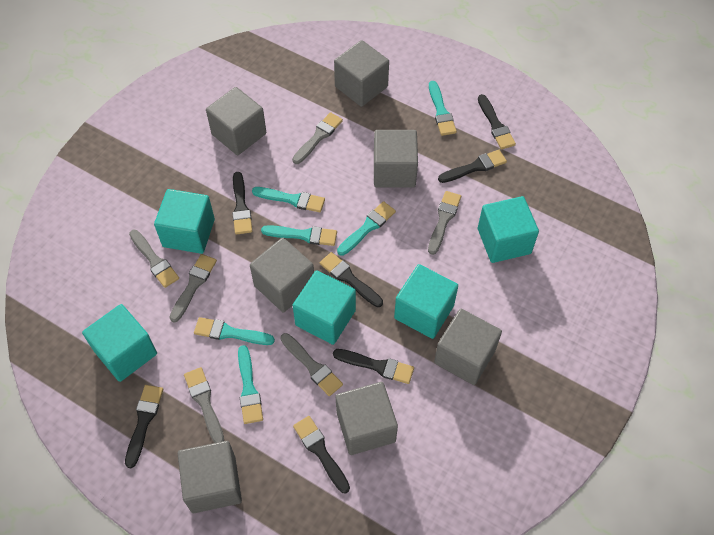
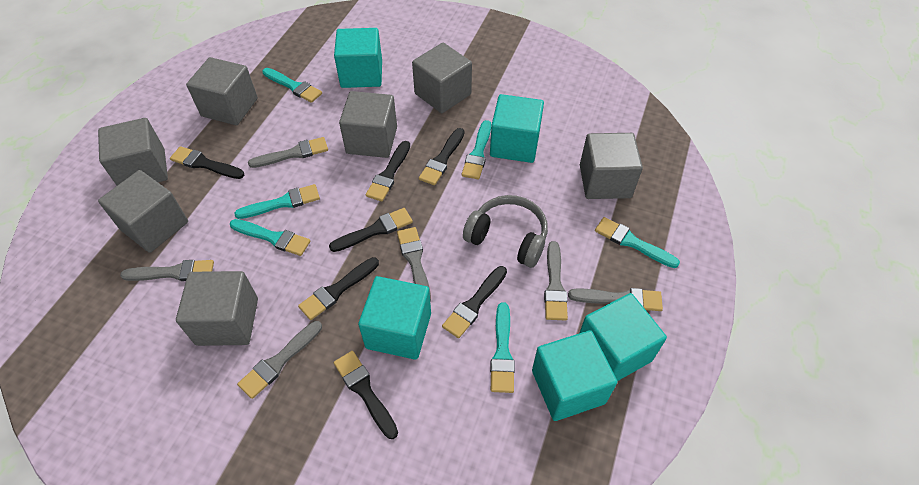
grey headphones: 0 -> 1

